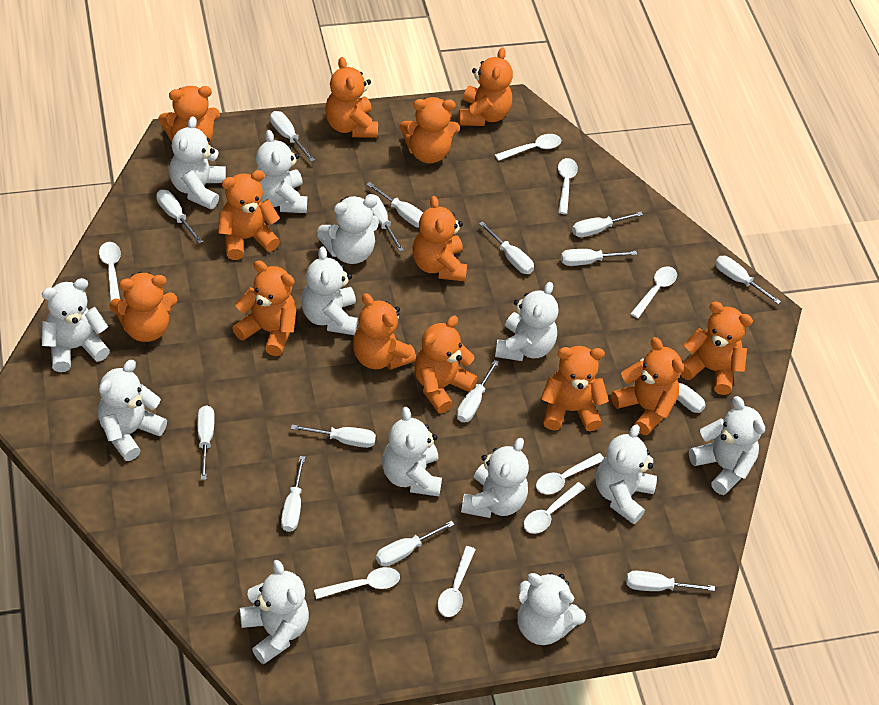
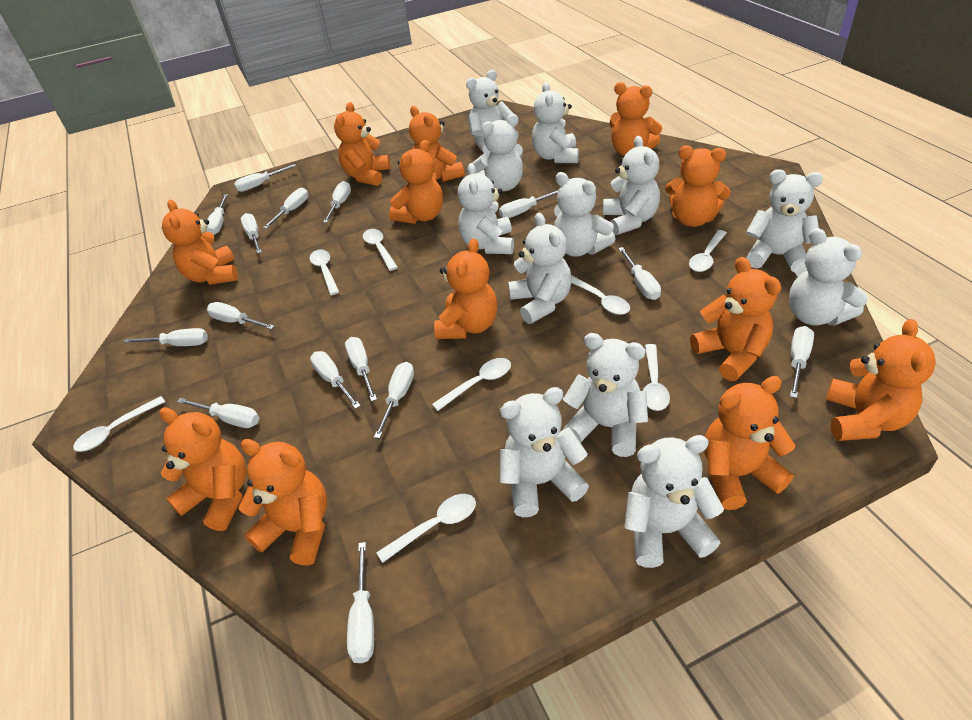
orange teddy bear: 13 -> 12
white teddy bear: 13 -> 12

